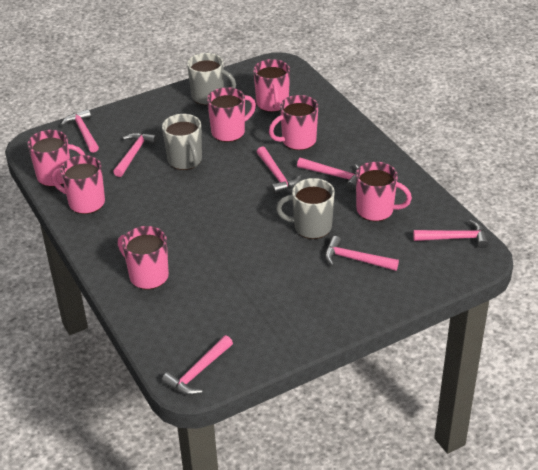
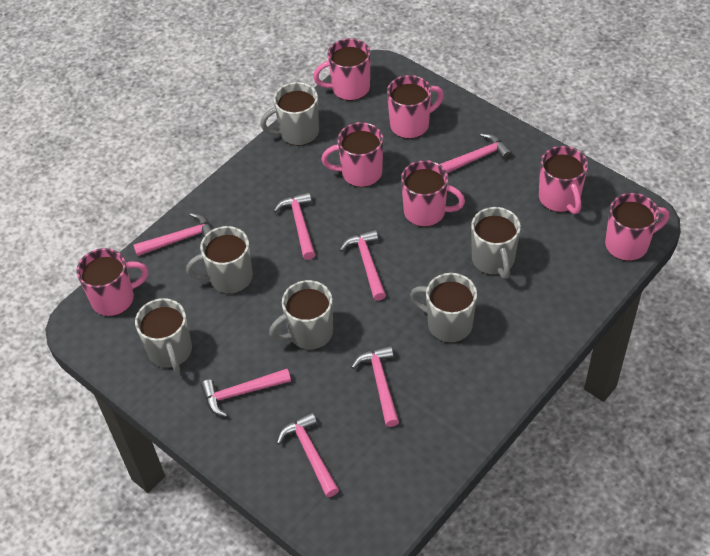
grey mug: 3 -> 6

